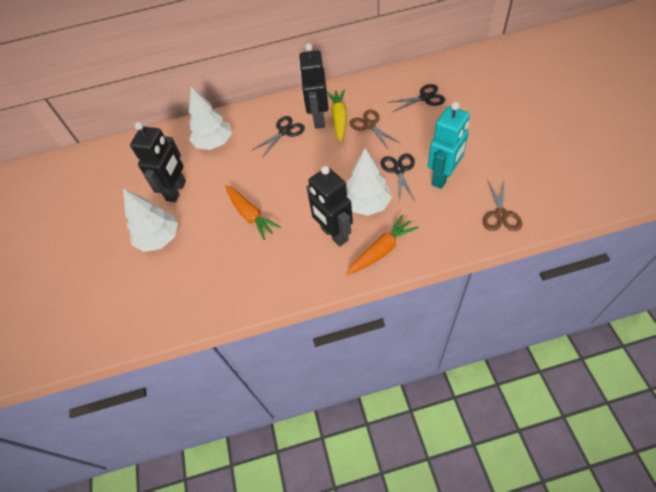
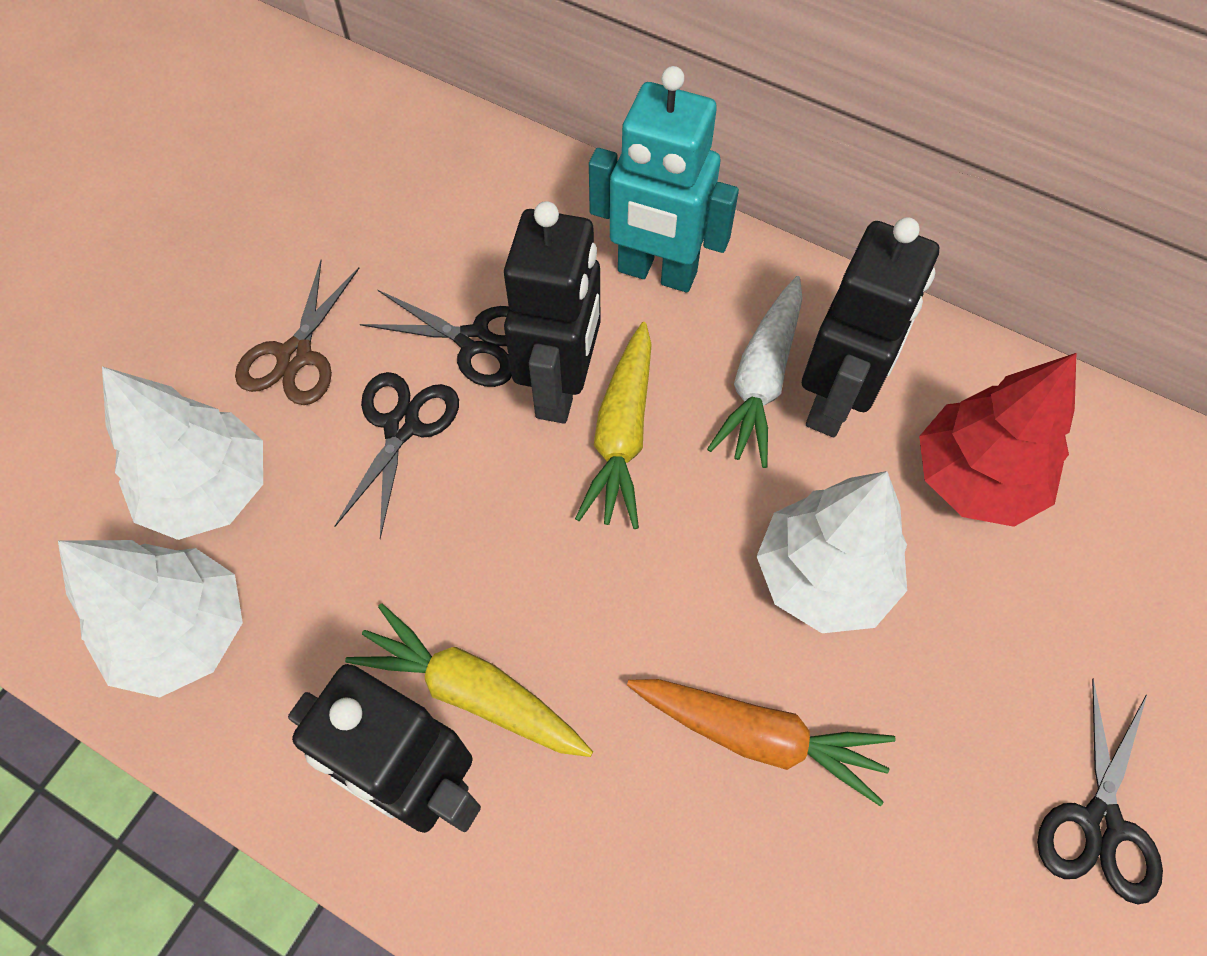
brown scissors: 2 -> 1
orange carrot: 2 -> 1
red tree: 0 -> 1
white carrot: 0 -> 1
yellow carrot: 1 -> 2

